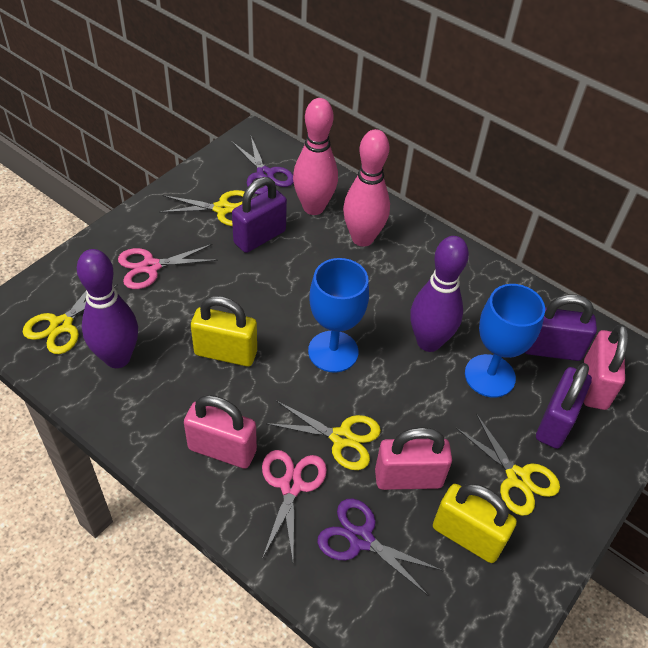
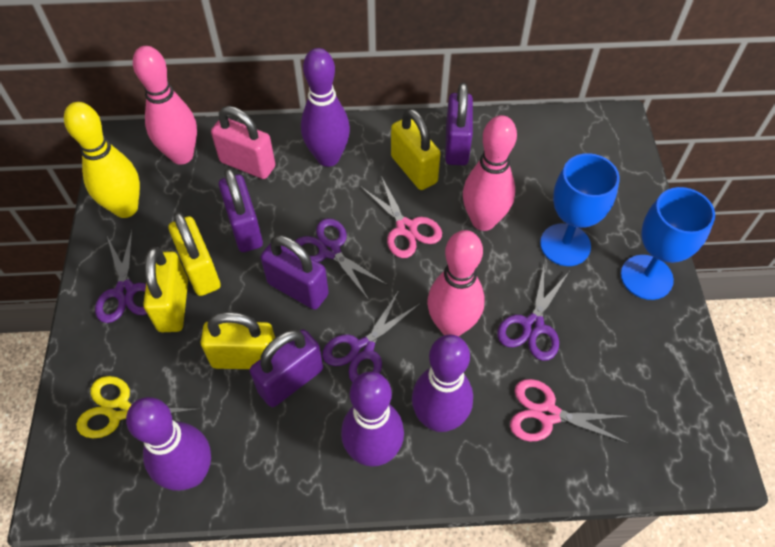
pink bowling pin: 2 -> 3
pink padlock: 3 -> 1
purple bowling pin: 2 -> 4
purple padlock: 3 -> 4
purple scissors: 2 -> 4
yellow bowling pin: 0 -> 1
yellow padlock: 2 -> 4
yellow scissors: 4 -> 1

